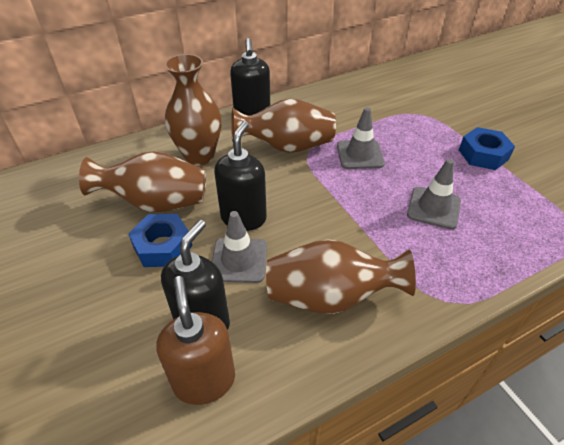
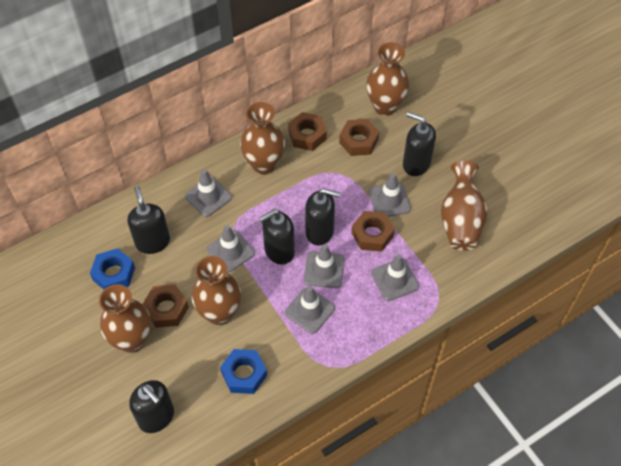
black soap dispenser: 3 -> 5
brown nut: 0 -> 4
brown soap dispenser: 1 -> 0
brown vase: 4 -> 5
grey traffic cone: 3 -> 6

